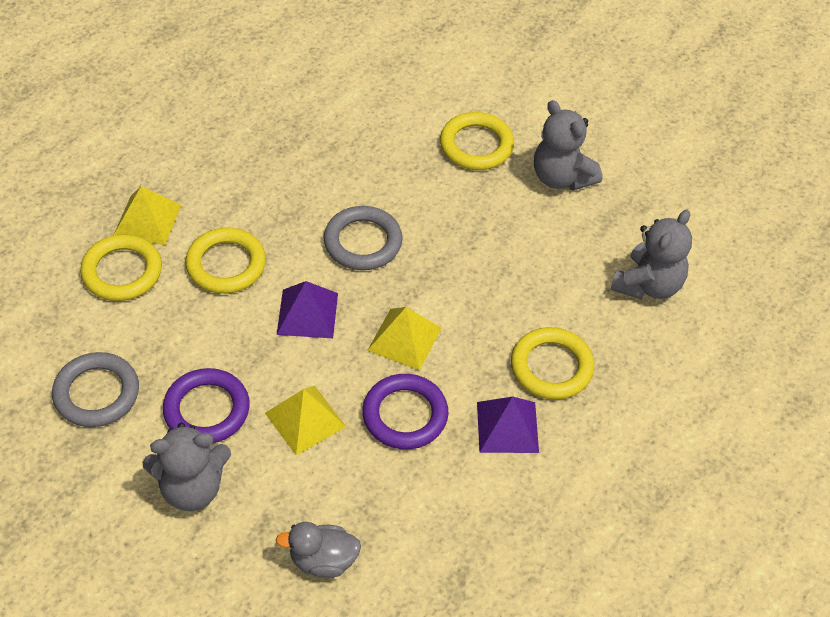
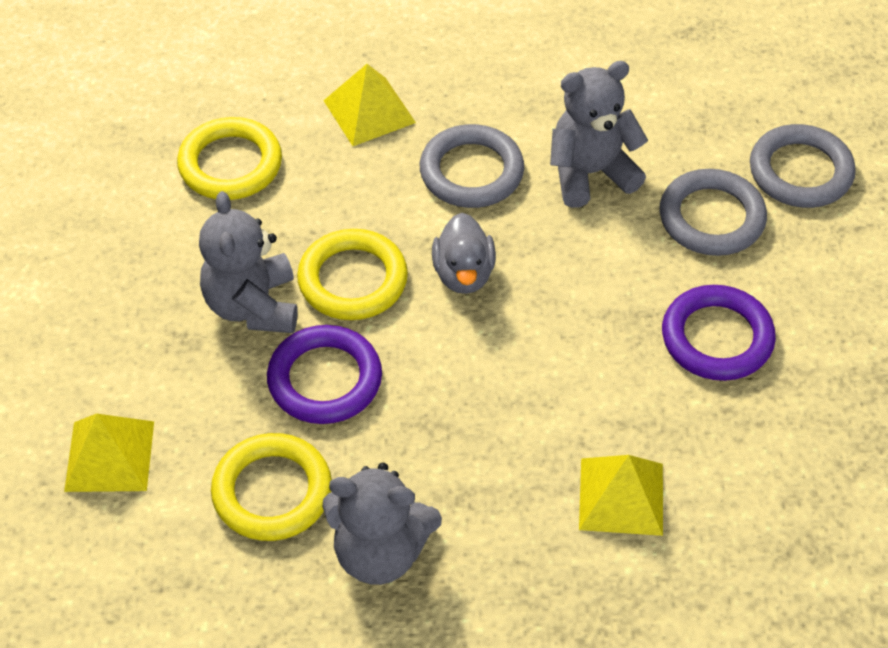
grey ring: 2 -> 3
purple pyramid: 2 -> 0
yellow ring: 4 -> 3

